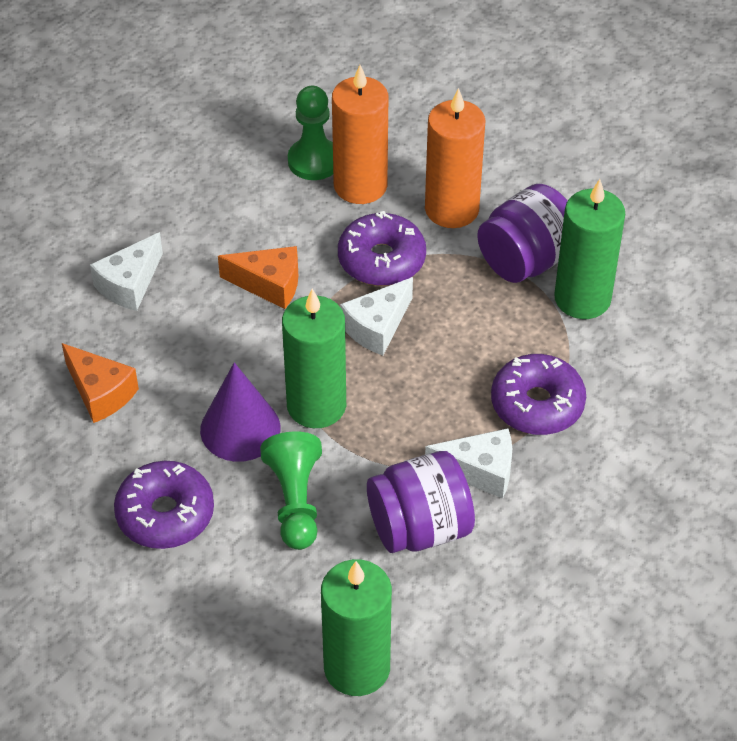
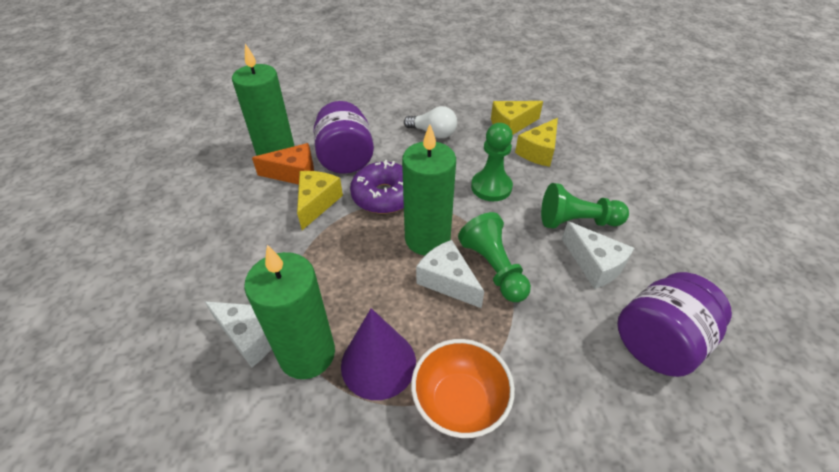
green pawn: 2 -> 3
orange bowl: 0 -> 1
orange candle: 2 -> 0
orange cheese: 2 -> 1
purple donut: 3 -> 1
white light bulb: 0 -> 1
yellow cheese: 0 -> 3

